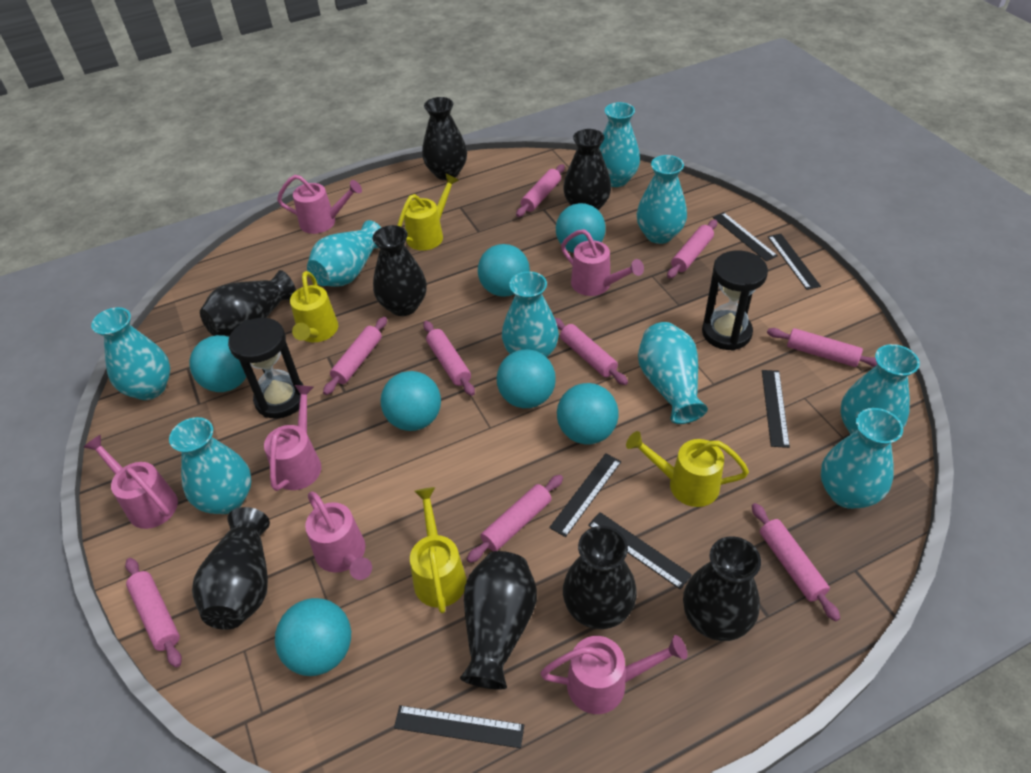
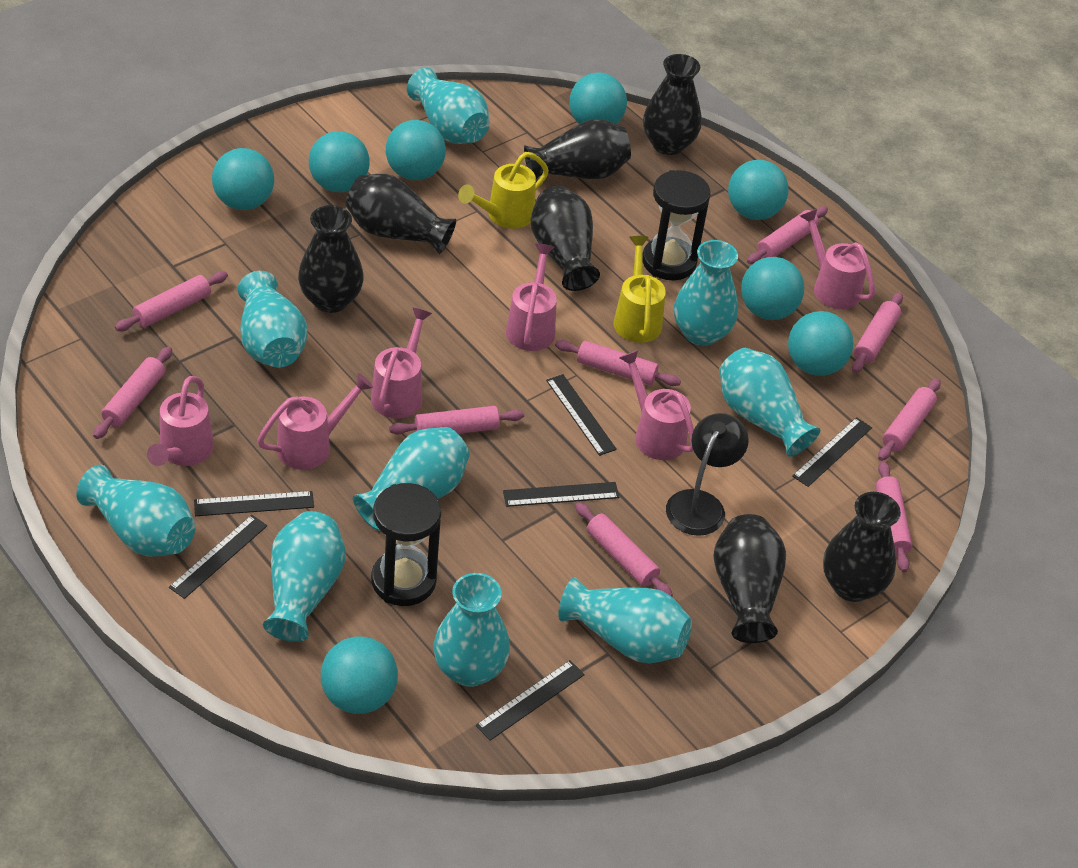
black lamp: 0 -> 1
black vase: 8 -> 7
turquoise ball: 7 -> 8
yellow watering can: 4 -> 2

